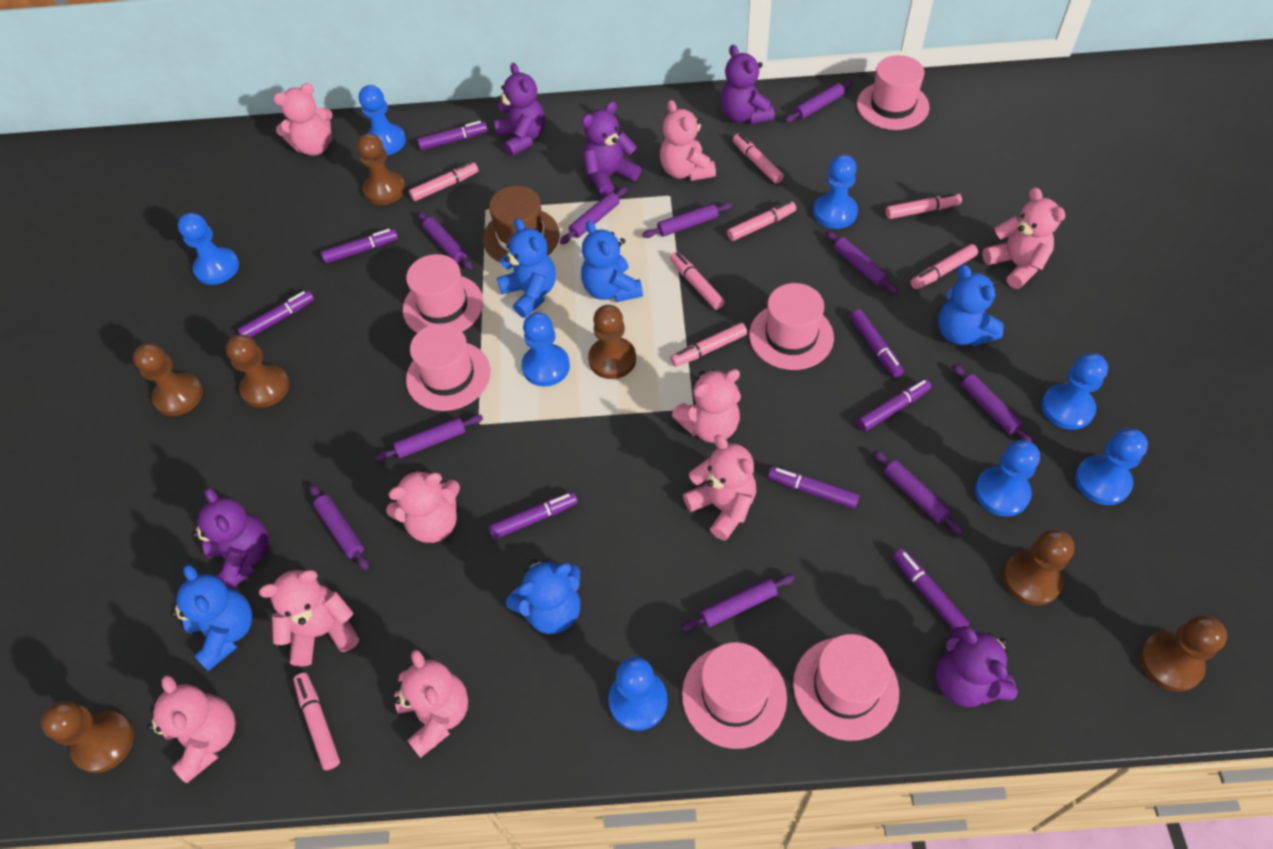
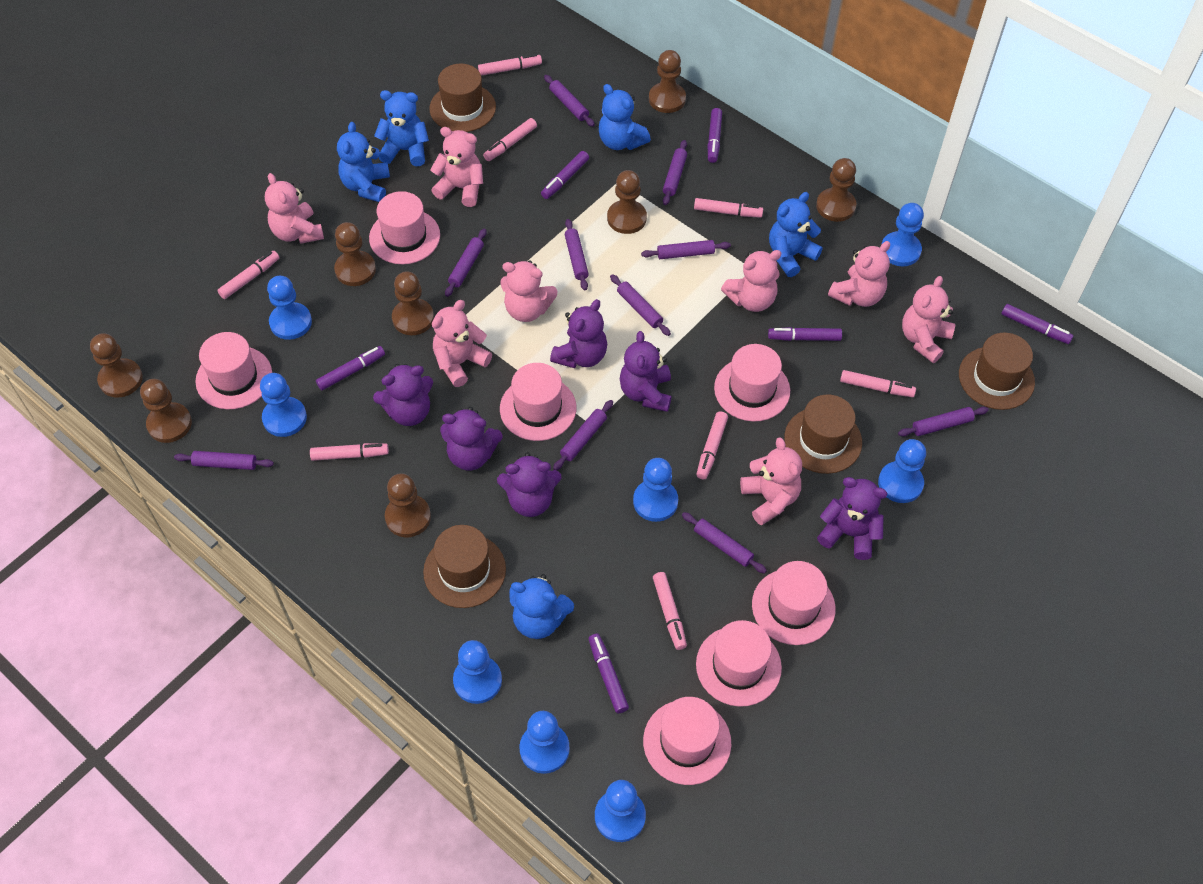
brown hat: 1 -> 4
brown pawn: 7 -> 8
pink hat: 6 -> 7
pink teddy bear: 9 -> 8
purple marker: 8 -> 6
purple teddy bear: 5 -> 6

